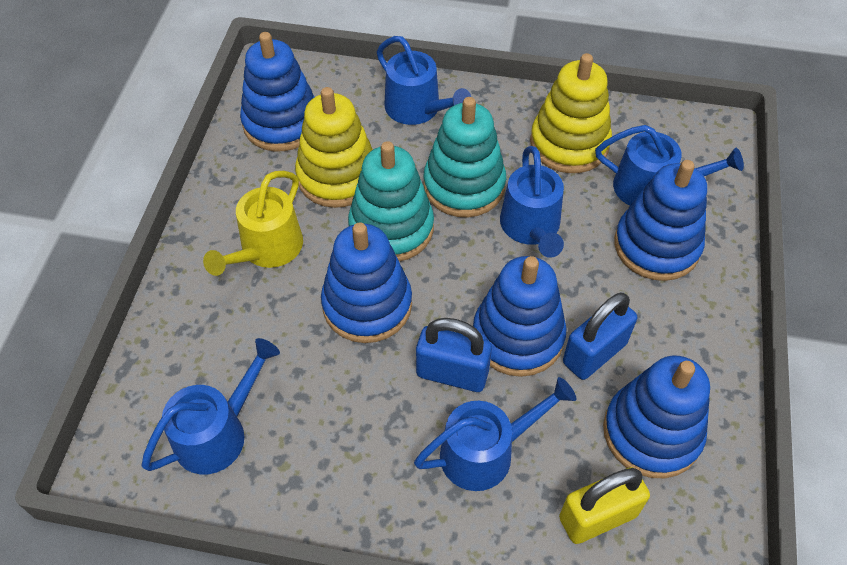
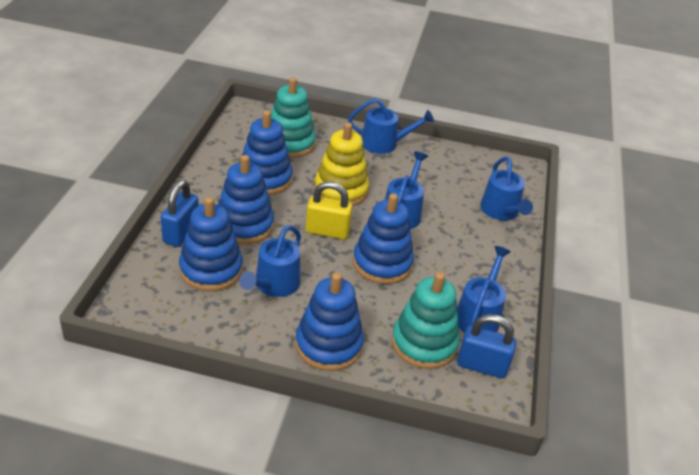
yellow stacking toy: 2 -> 1
yellow watering can: 1 -> 0

